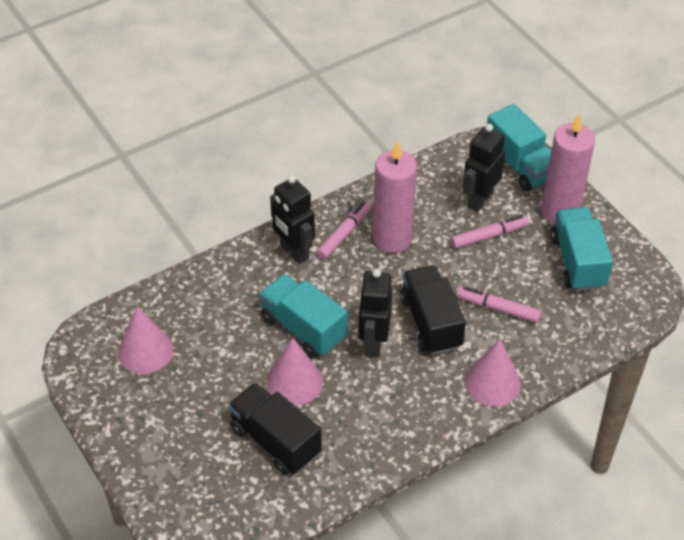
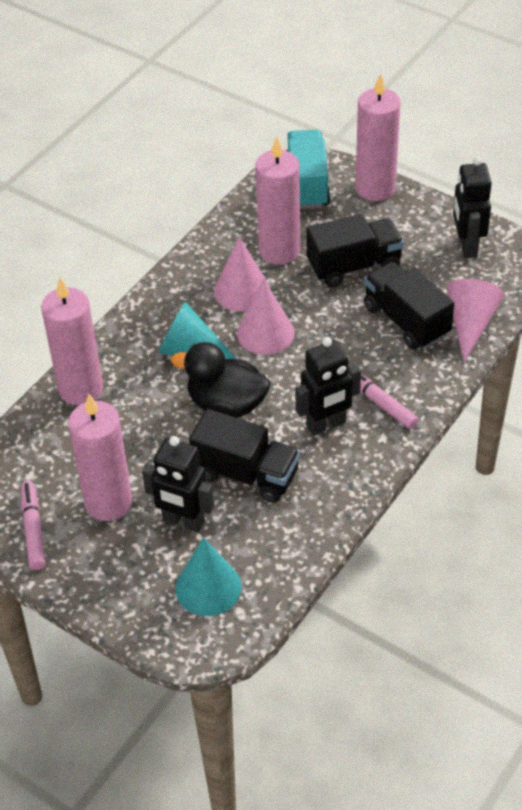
black duck: 0 -> 1
black truck: 2 -> 3
pink candle: 2 -> 4
pink marker: 3 -> 2
turquoise cone: 0 -> 2
turquoise truck: 3 -> 1

